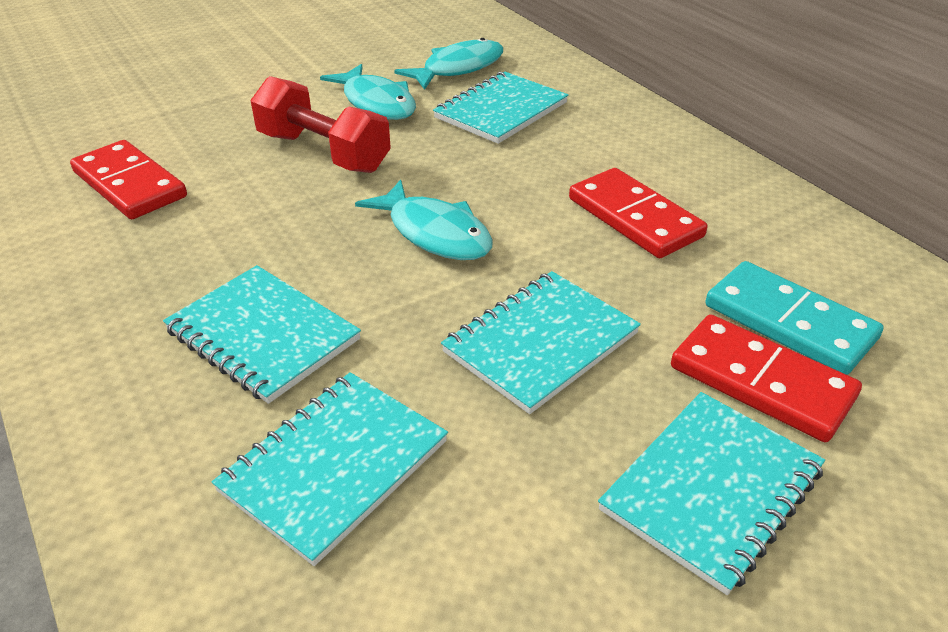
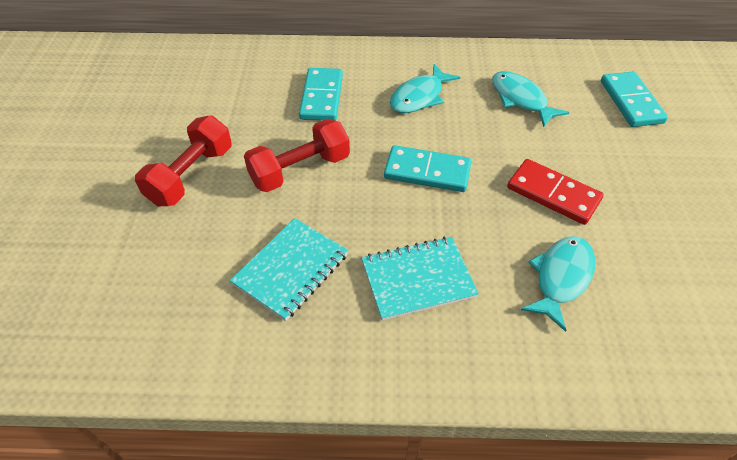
red domino: 3 -> 1
red dumbbell: 1 -> 2
turquoise domino: 1 -> 3
turquoise notebook: 5 -> 2

